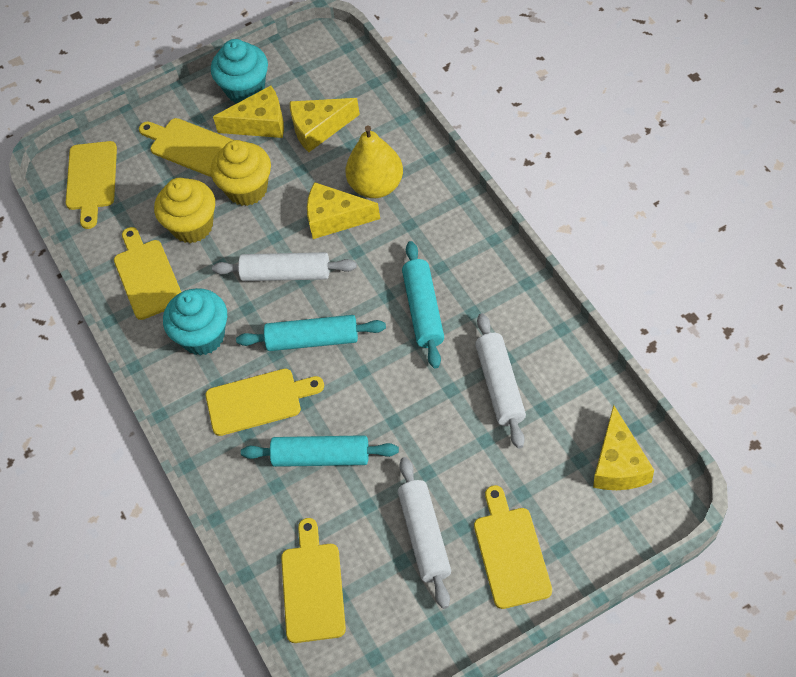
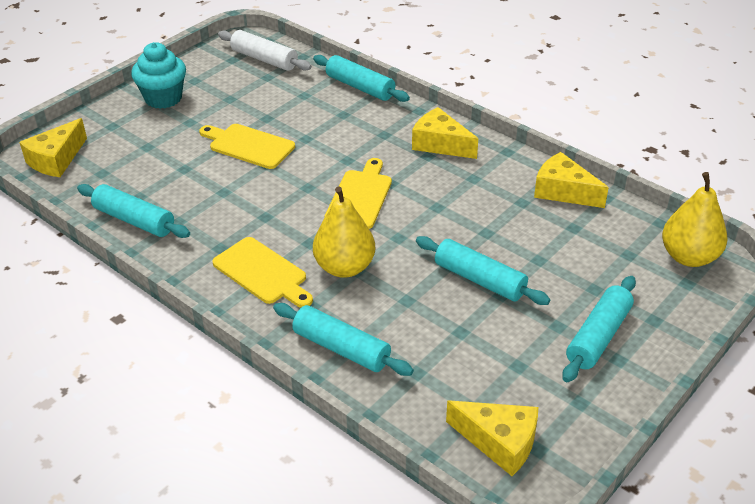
turquoise cupcake: 2 -> 1
turquoise rolling pin: 3 -> 5
white rolling pin: 3 -> 1
yellow cupcake: 2 -> 0
yellow cutting board: 6 -> 3
yellow pear: 1 -> 2

